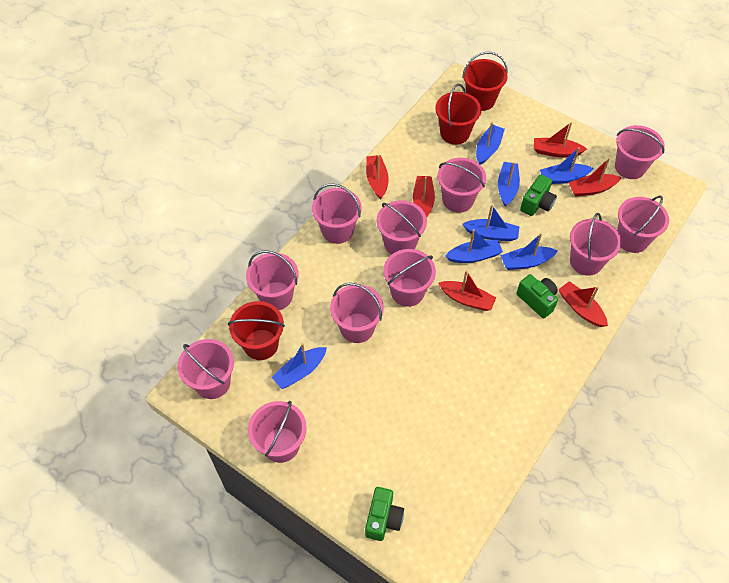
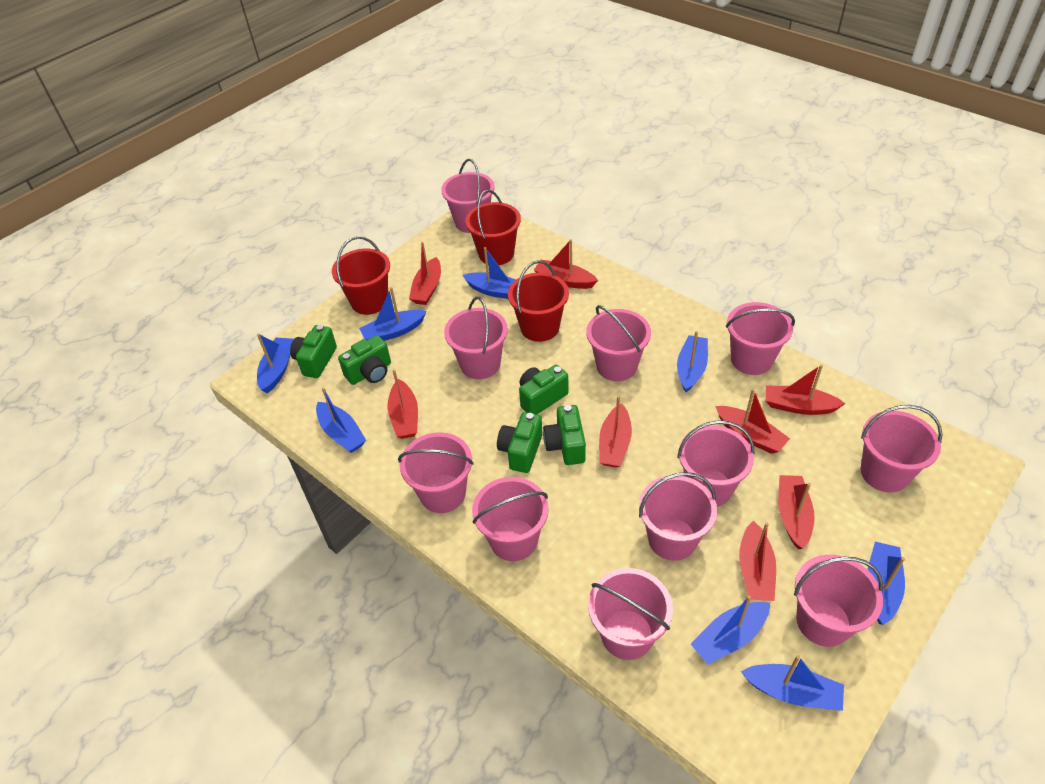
blue boat: 7 -> 8
green camera: 3 -> 5
red boat: 6 -> 8

